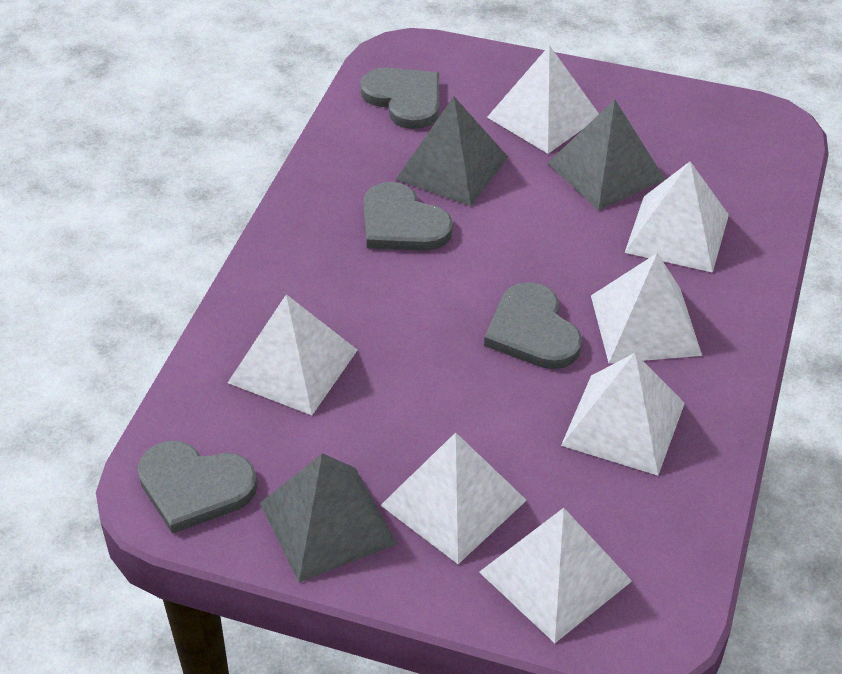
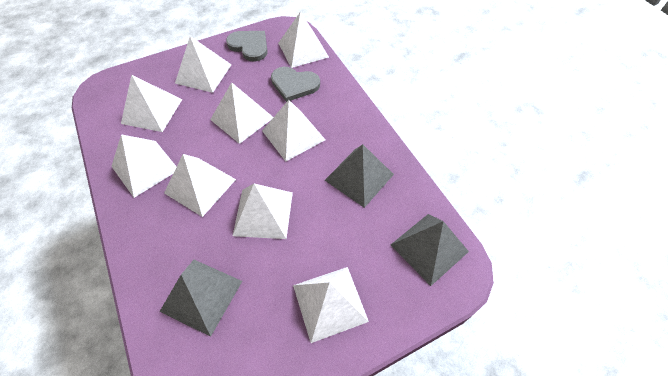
grey heart: 4 -> 2
white pyramid: 7 -> 9

